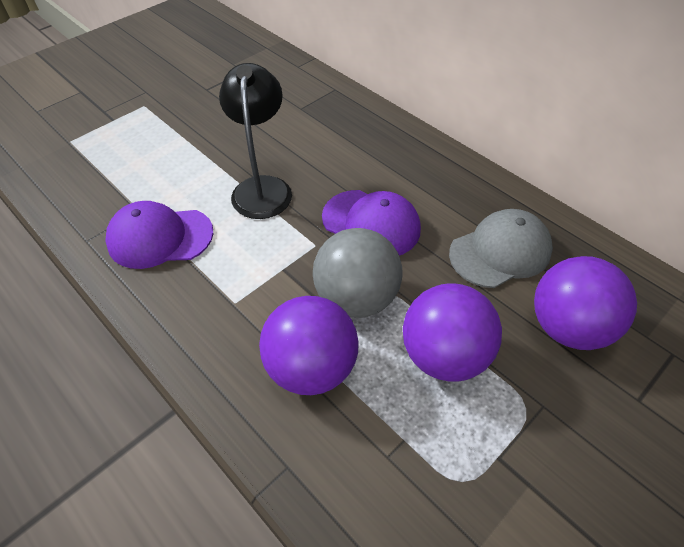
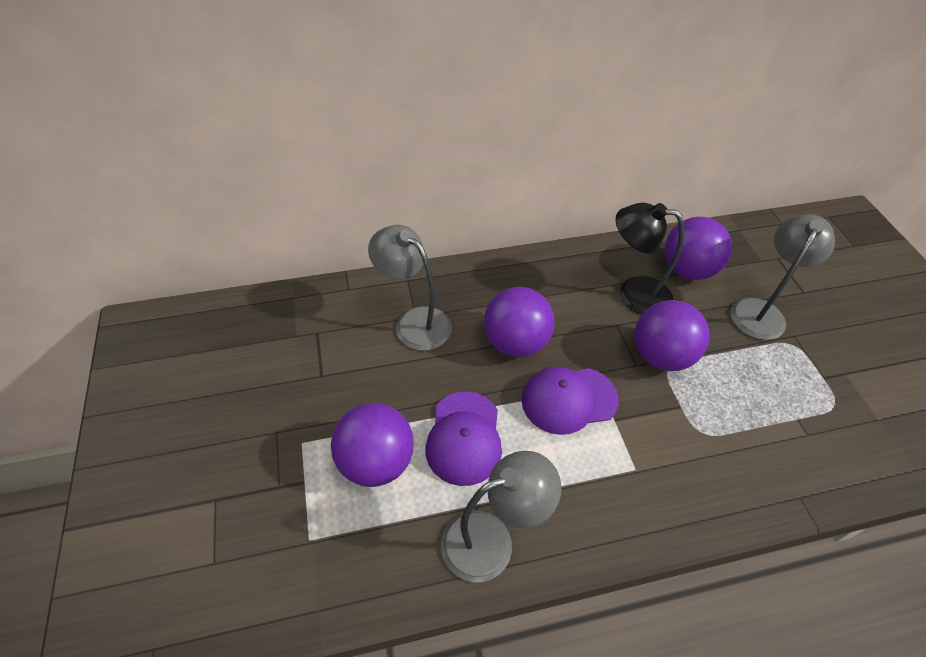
grey ball: 1 -> 0
grey cap: 1 -> 0
grey lamp: 0 -> 3
purple ball: 3 -> 4

